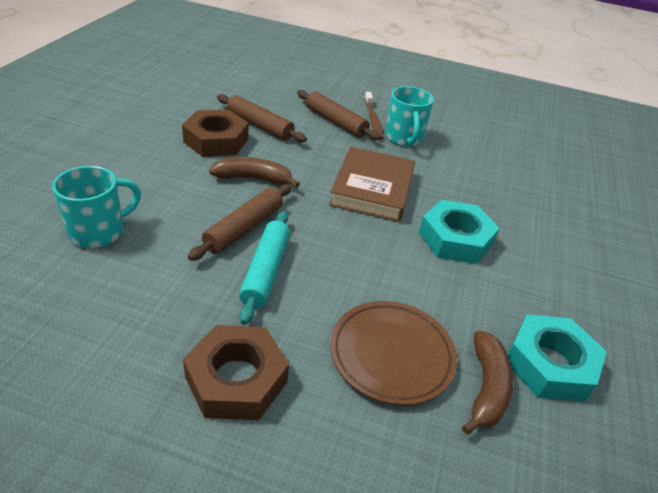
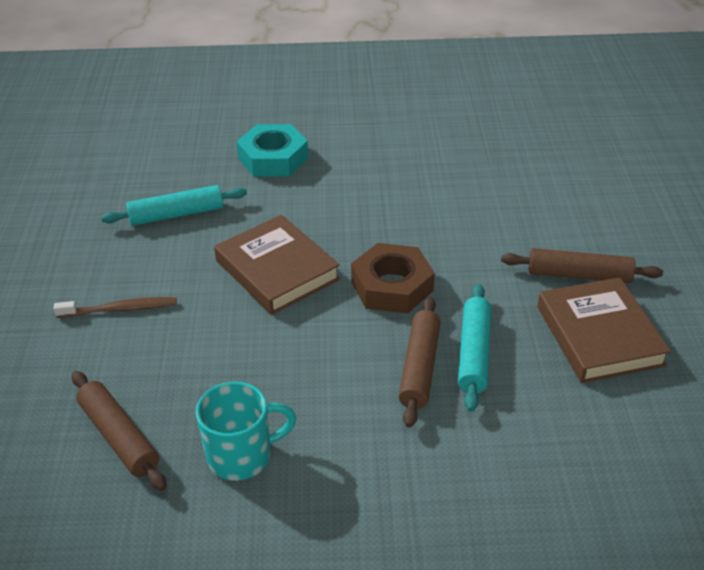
brown banana: 2 -> 0
brown book: 1 -> 2
brown nut: 2 -> 1
brown plate: 1 -> 0
turquoise mug: 2 -> 1
turquoise nut: 2 -> 1
turquoise rolling pin: 1 -> 2

